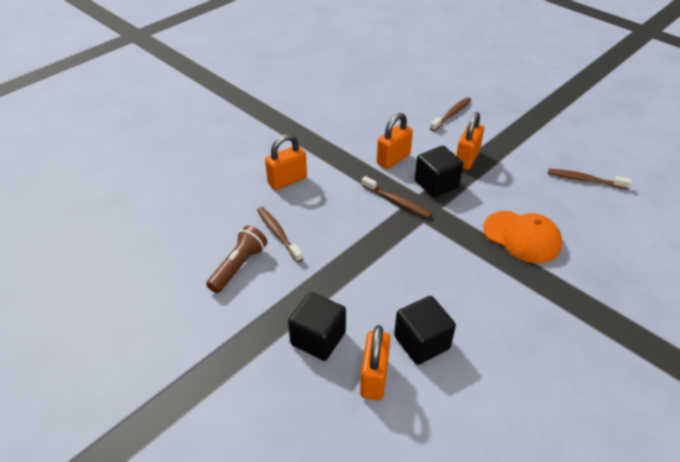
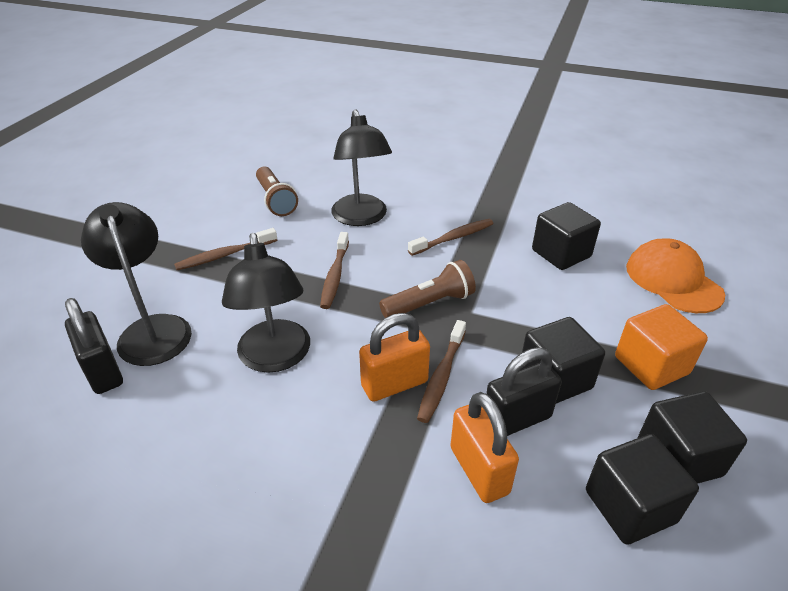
black cube: 3 -> 4
black lamp: 0 -> 3
black padlock: 0 -> 2
brown flashlight: 1 -> 2
orange cube: 0 -> 1
orange padlock: 4 -> 2

